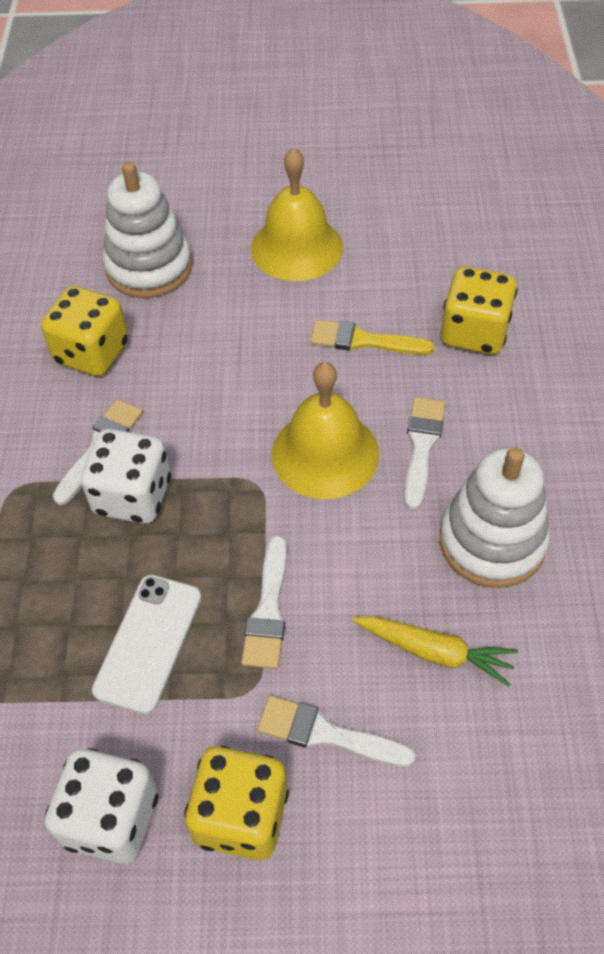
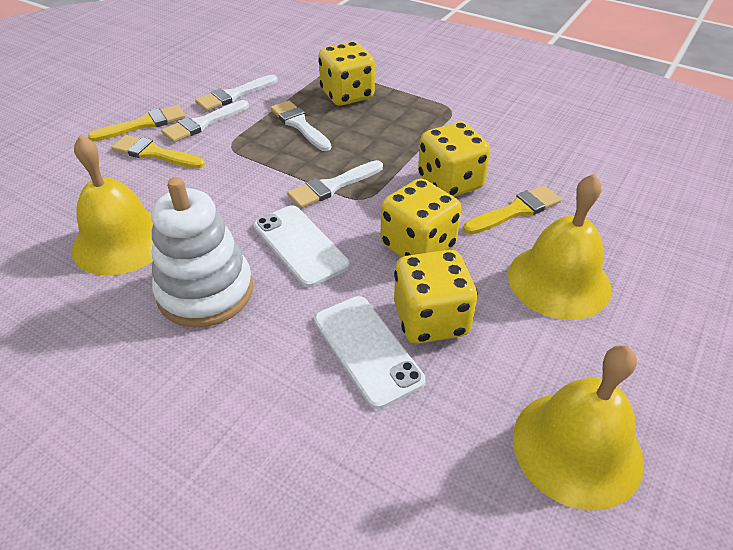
white dice: 2 -> 0
white phone: 1 -> 2
white stacking toy: 2 -> 1
yellow bell: 2 -> 3
yellow brush: 1 -> 3
yellow carrot: 1 -> 0
yellow dice: 3 -> 4

